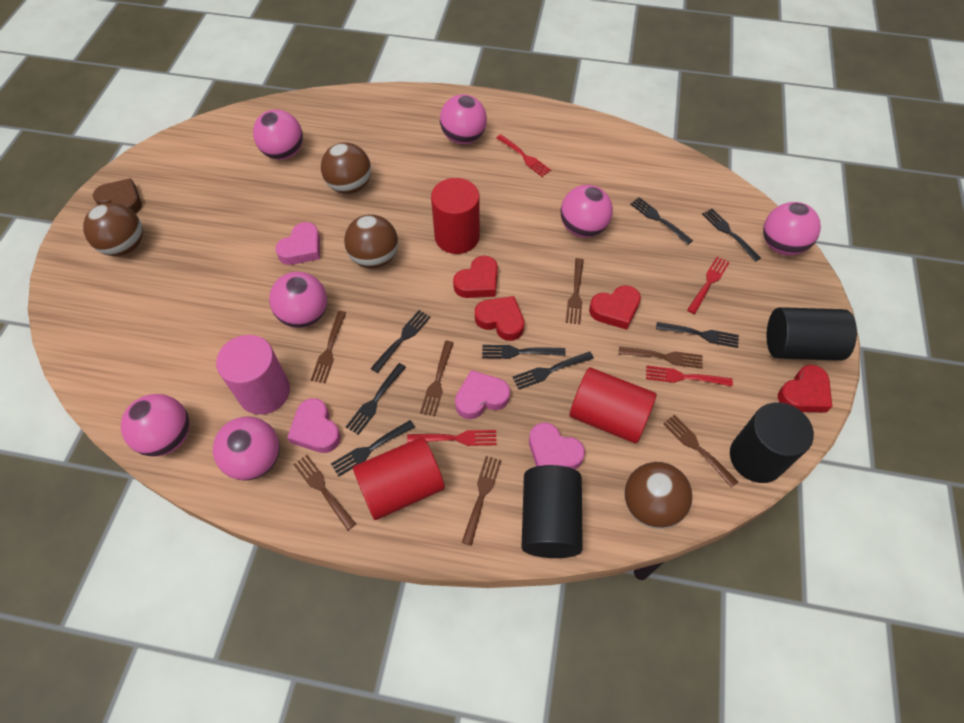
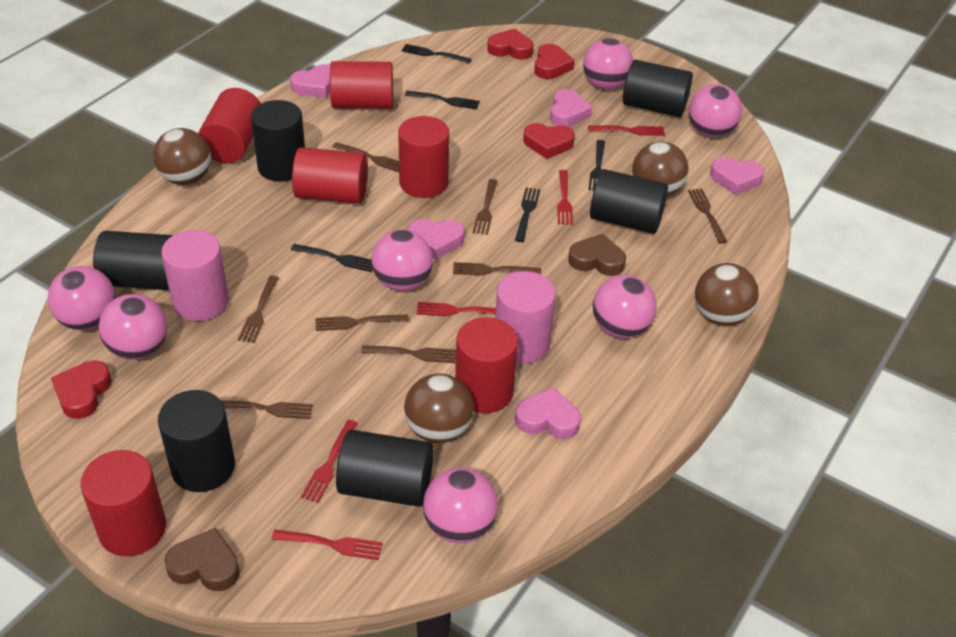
black cylinder: 3 -> 6
black fork: 8 -> 5
brown fork: 7 -> 8
brown heart: 1 -> 2
pink cylinder: 1 -> 2
pink heart: 4 -> 5
red cylinder: 3 -> 6
red fork: 4 -> 5

